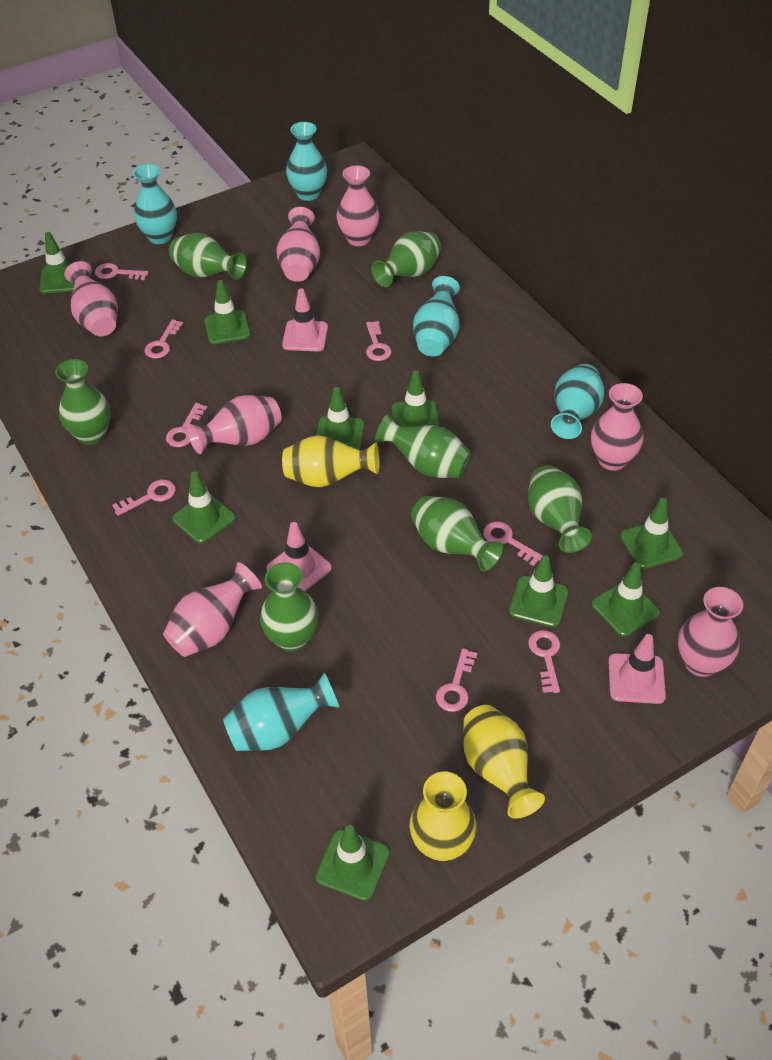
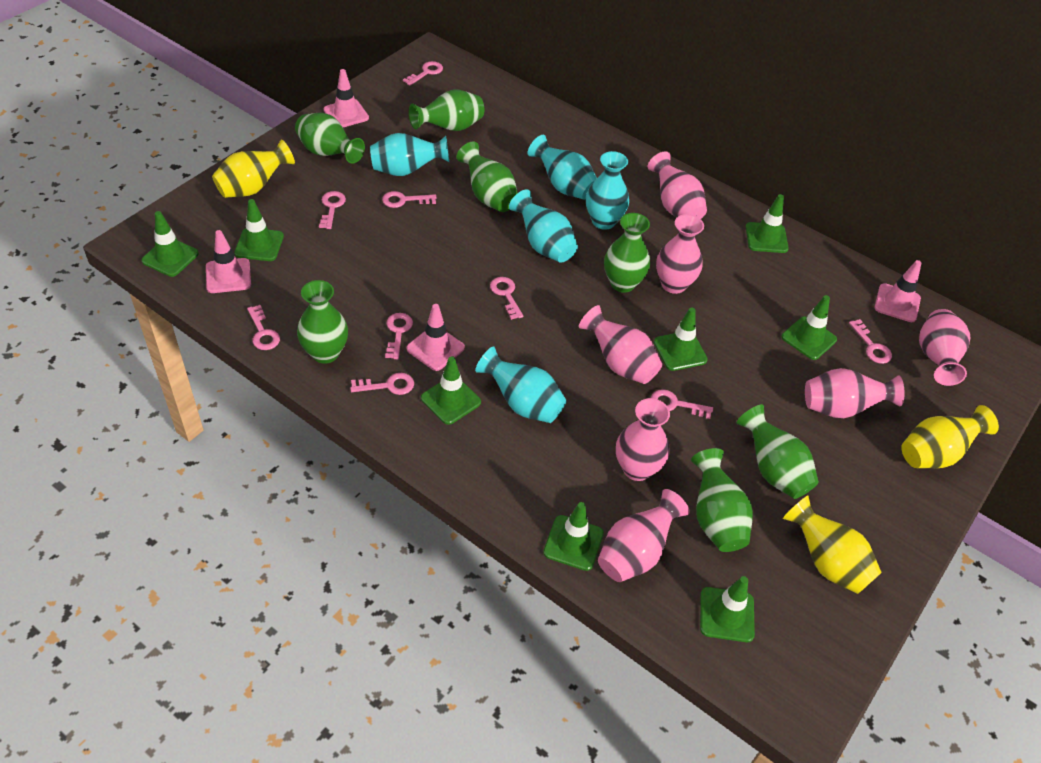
green traffic cone: 9 -> 8
pink key: 8 -> 9
pink traffic cone: 3 -> 4

